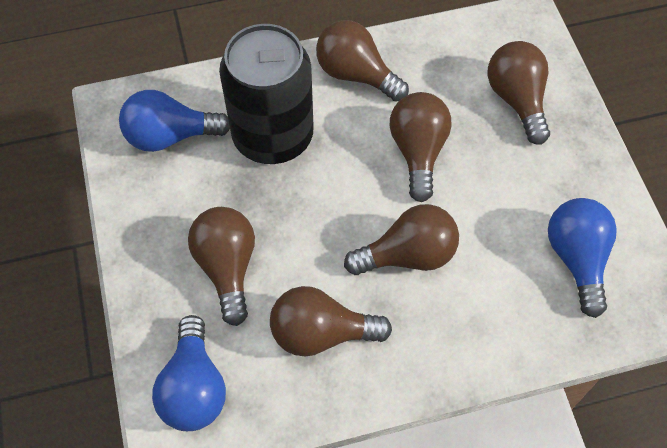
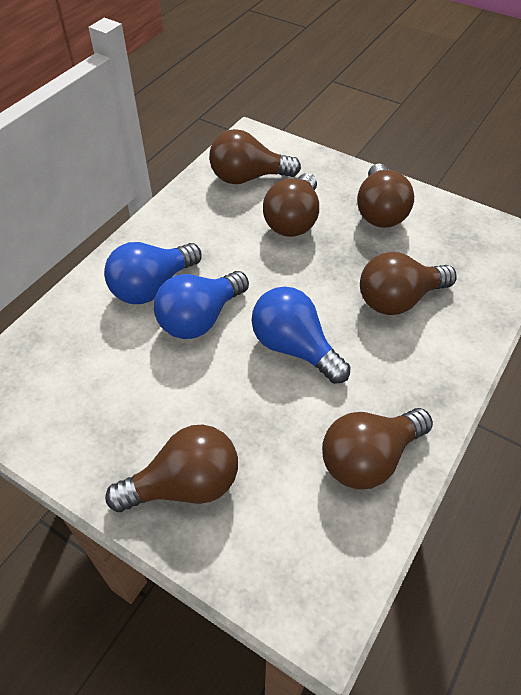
black can: 1 -> 0

